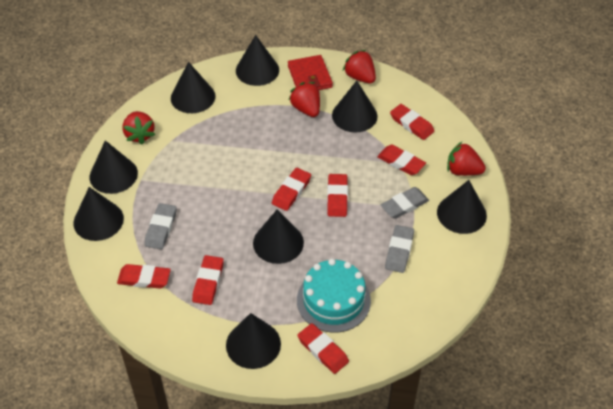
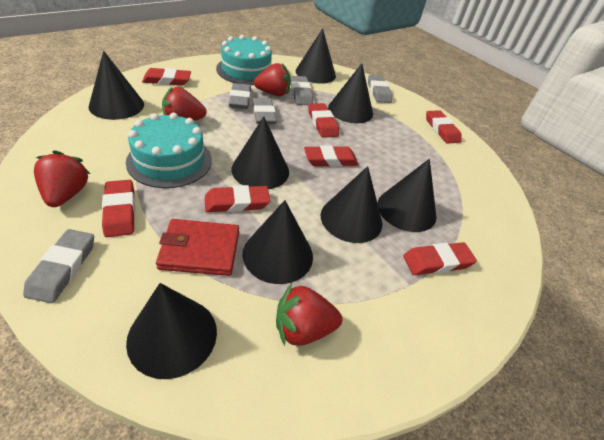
grey eraser: 3 -> 5
turquoise cake: 1 -> 2

